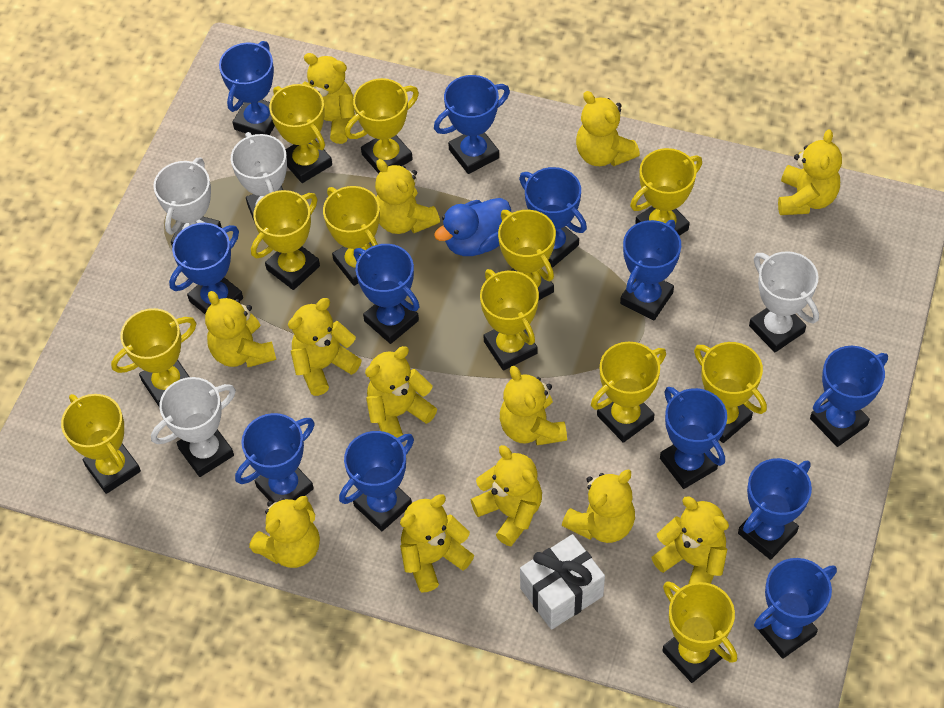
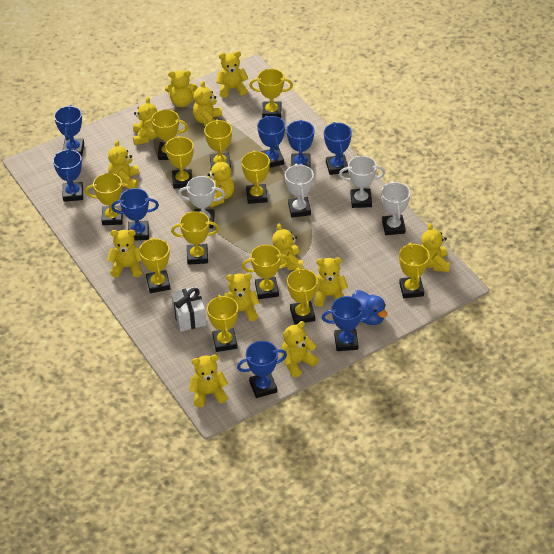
blue trophy: 12 -> 8

